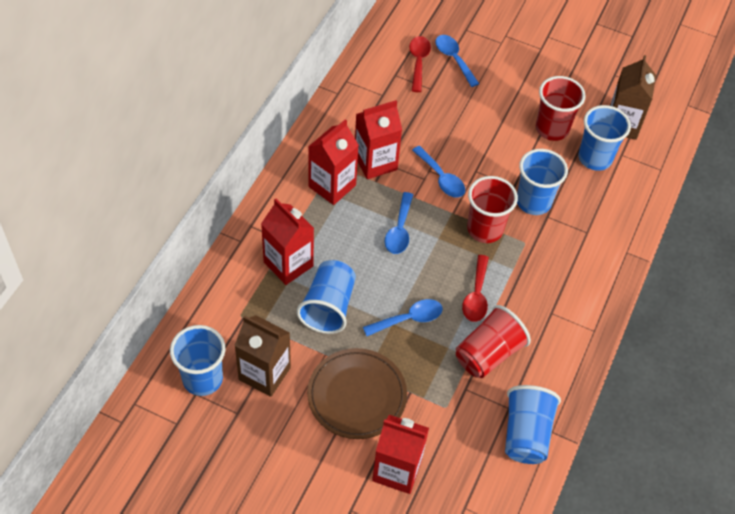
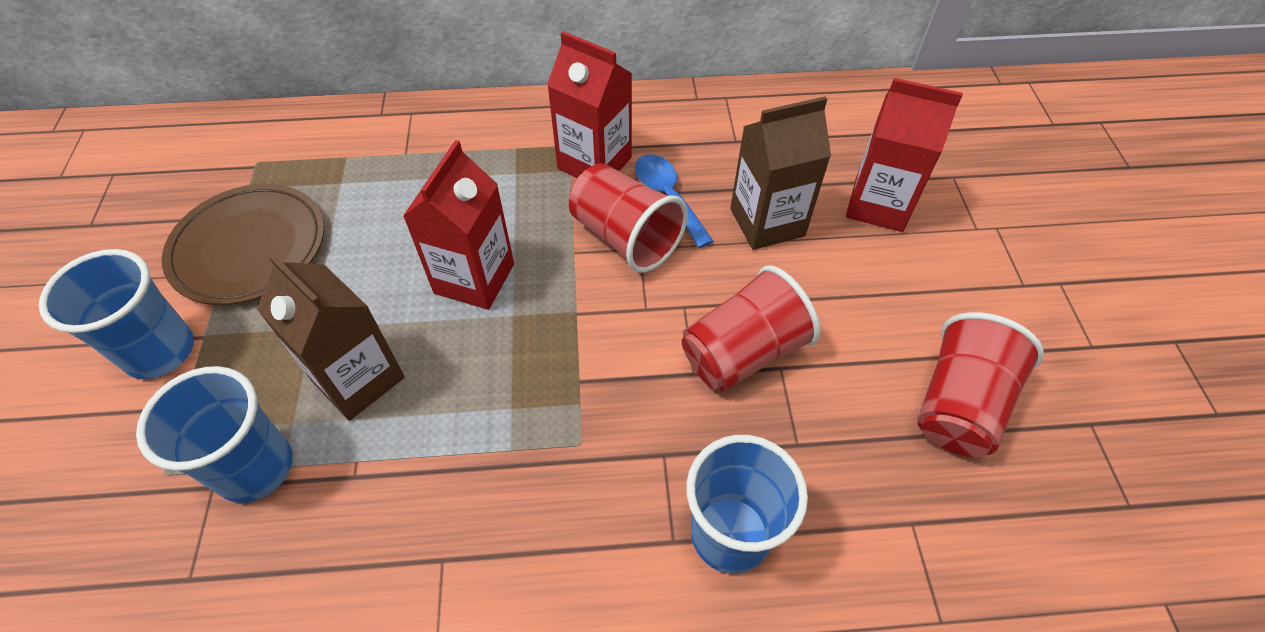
blue cup: 5 -> 3
blue spoon: 4 -> 1
red carton: 4 -> 3
red spoon: 2 -> 0

